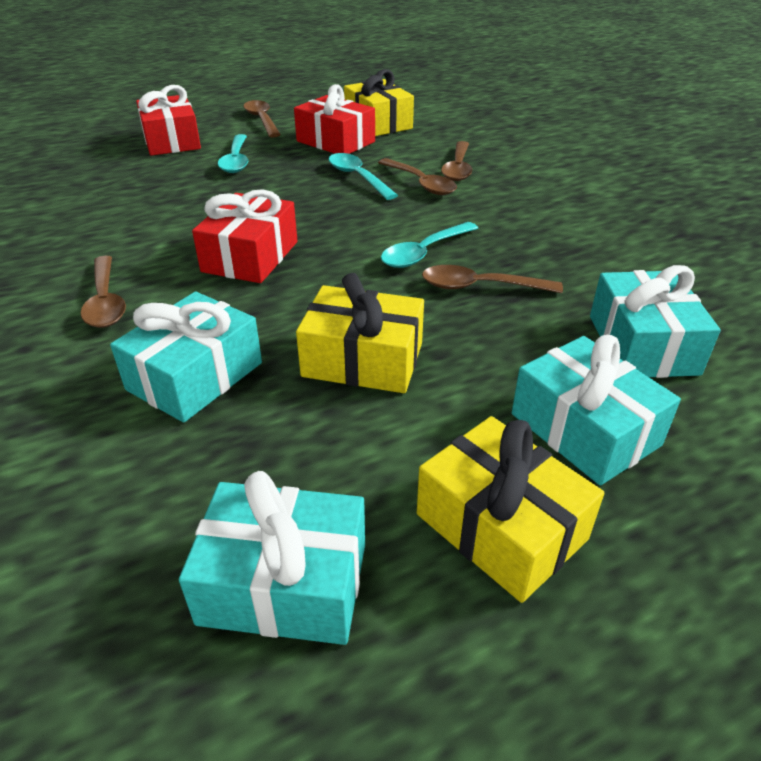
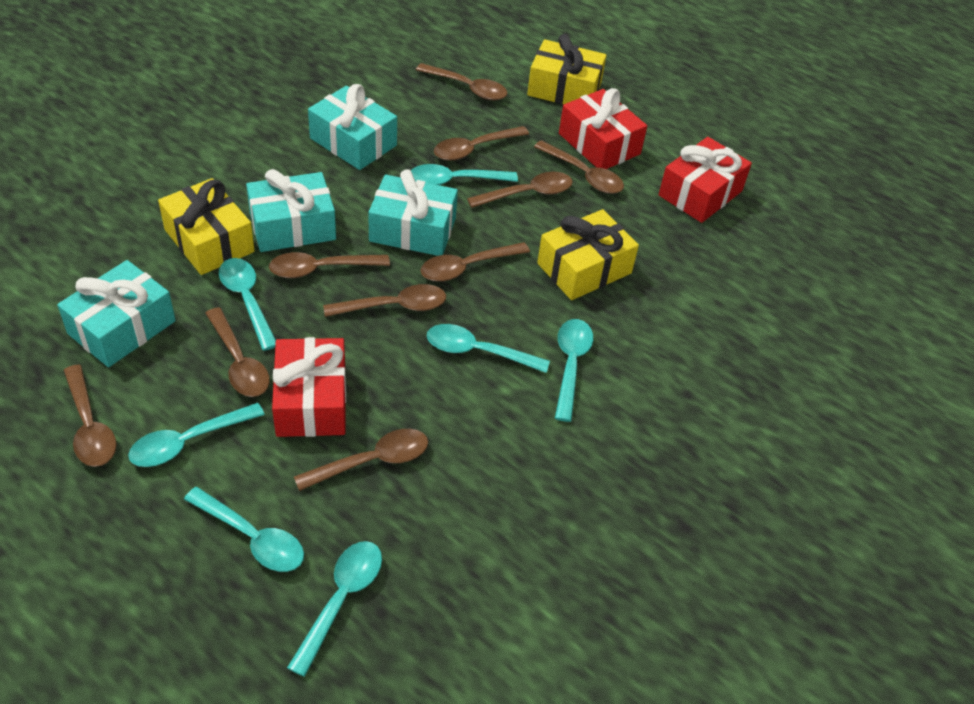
brown spoon: 5 -> 10
turquoise spoon: 3 -> 7

